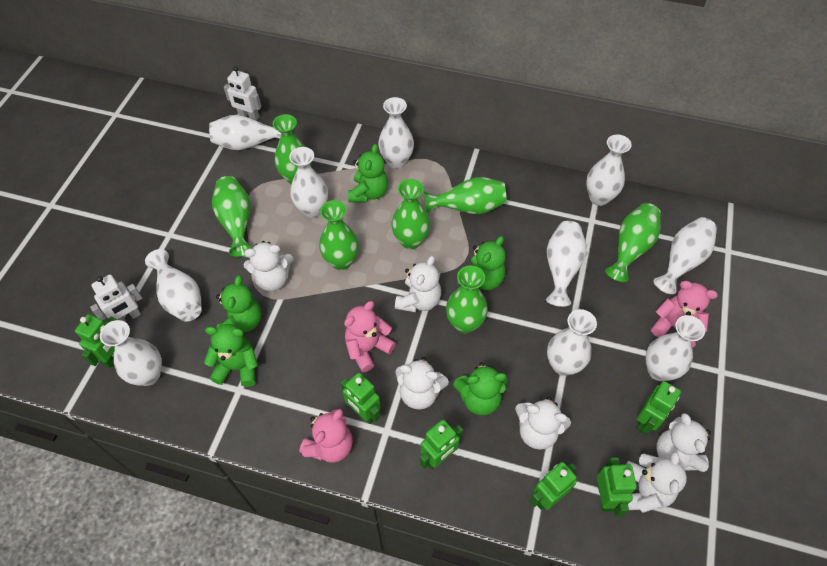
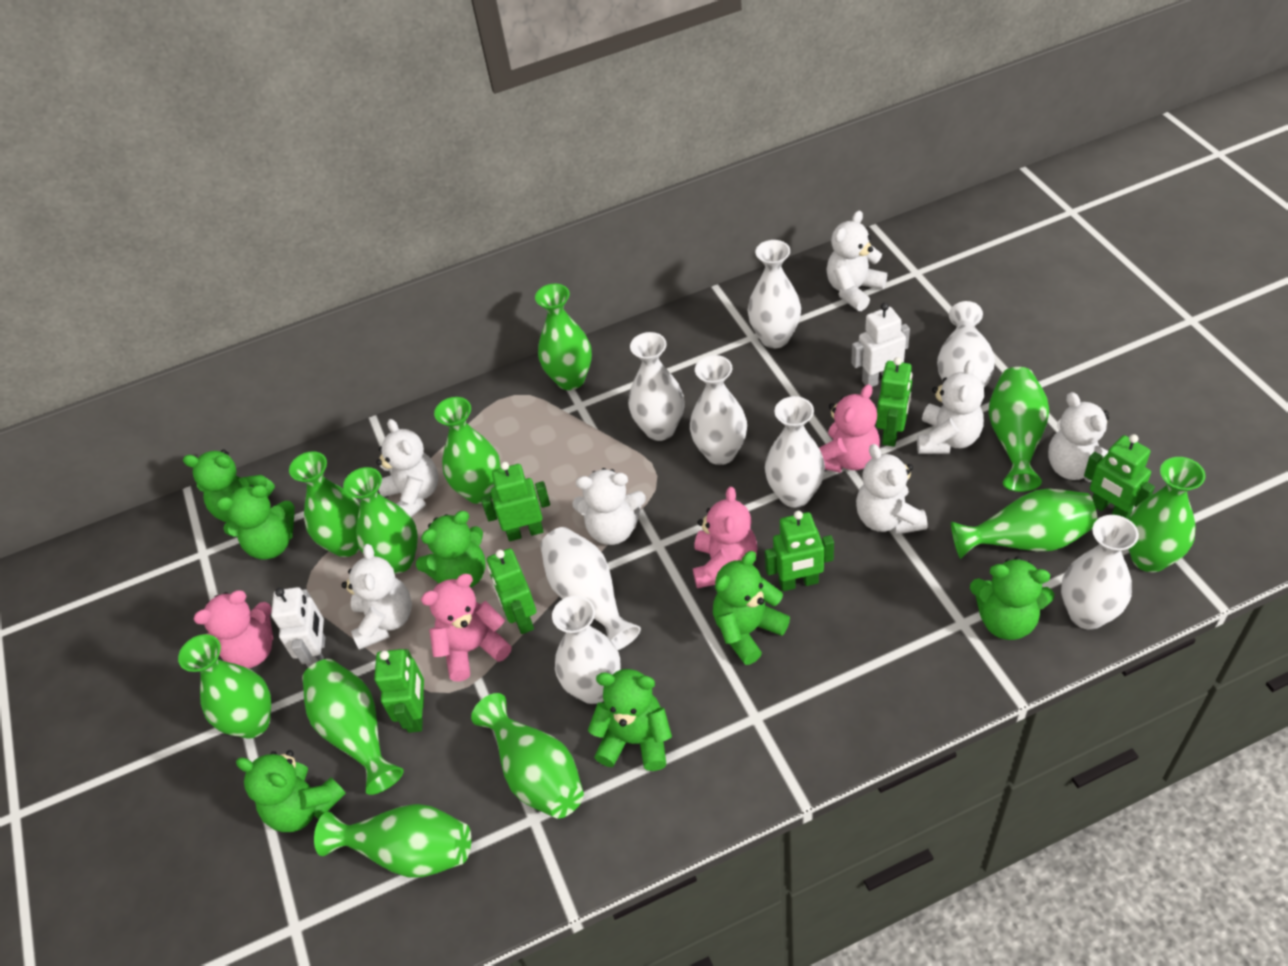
green teddy bear: 5 -> 7
green vase: 7 -> 11
pink teddy bear: 3 -> 4
white teddy bear: 6 -> 7
white vase: 10 -> 8

